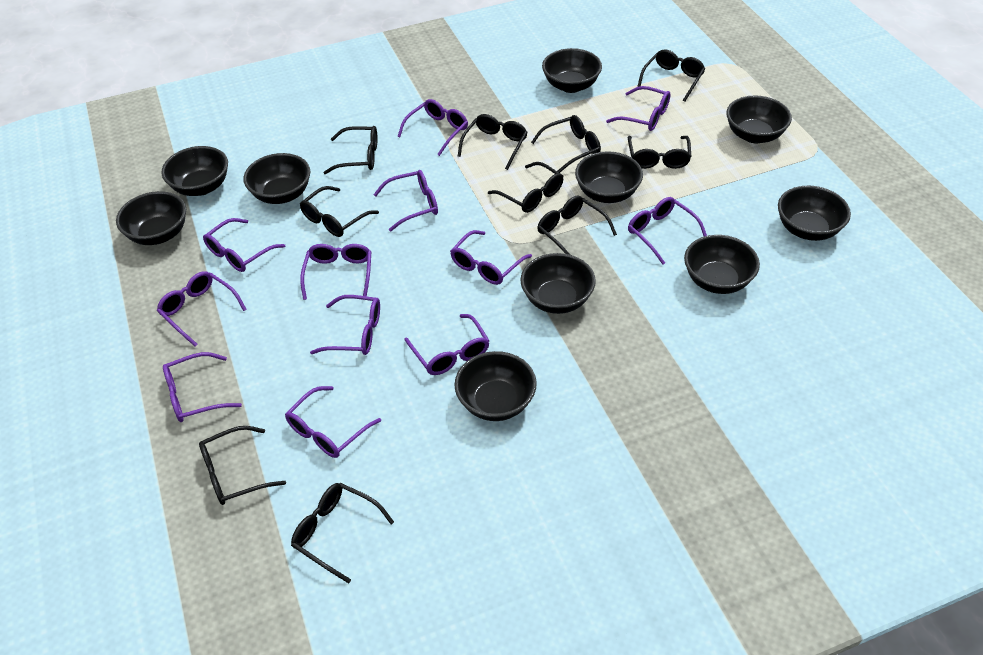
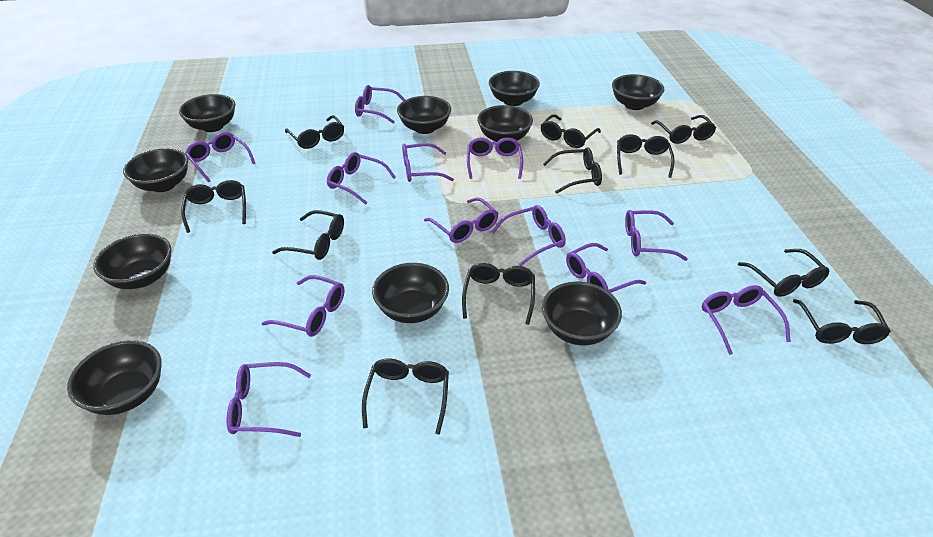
black glasses: 10 -> 11

